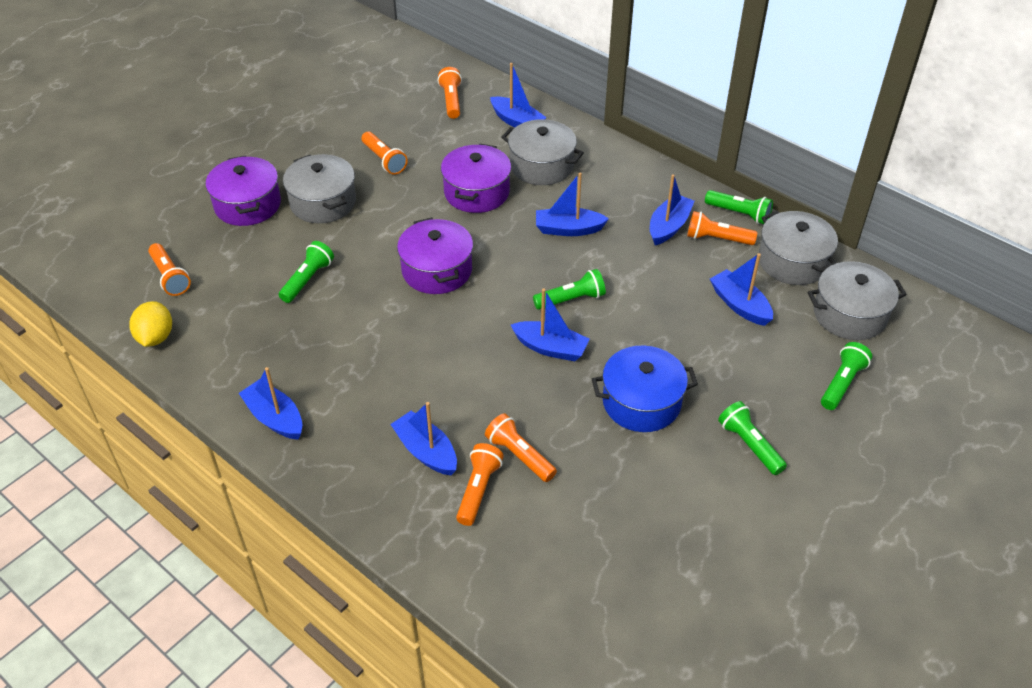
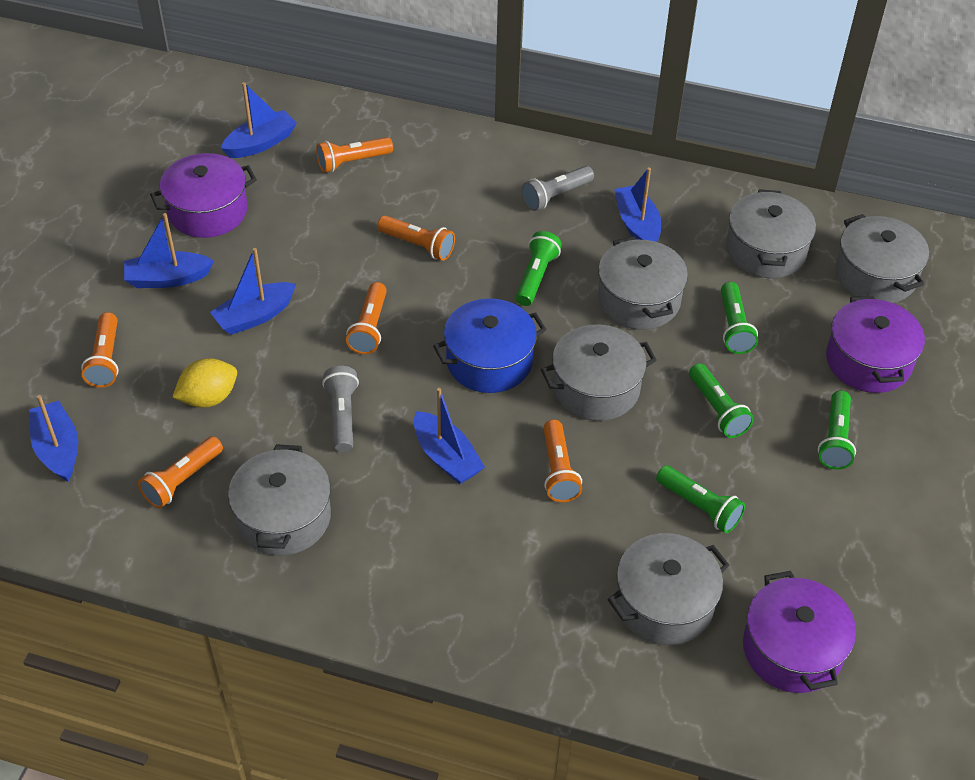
blue boat: 7 -> 6
grey flashlight: 0 -> 2
grey pot: 4 -> 6

